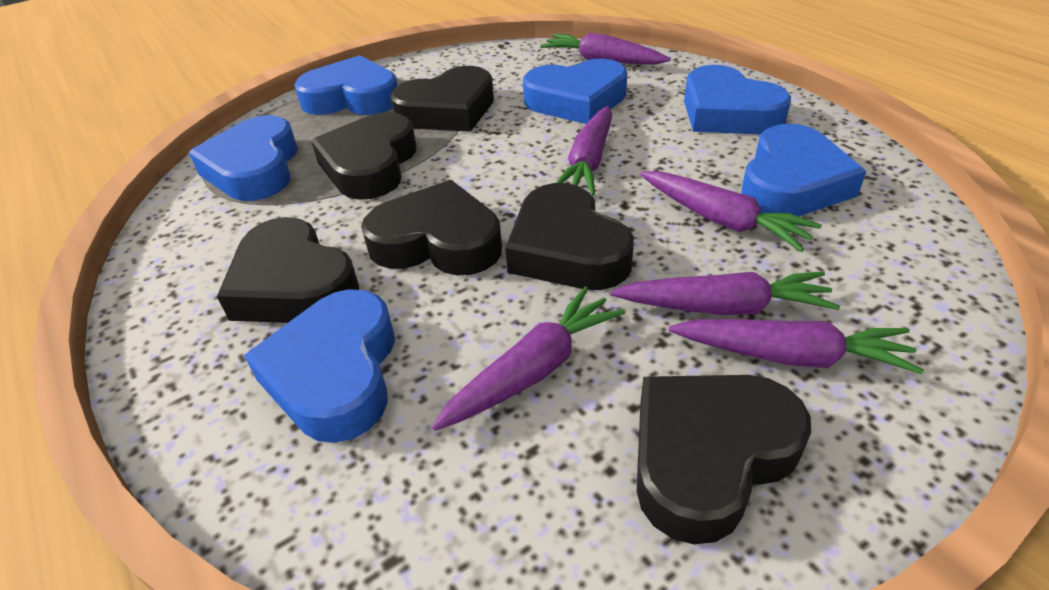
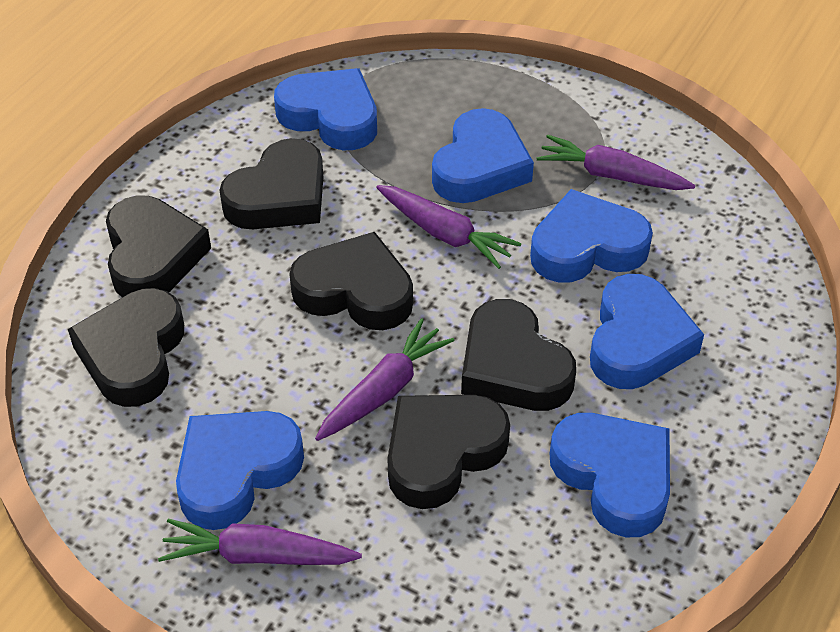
purple carrot: 6 -> 4

